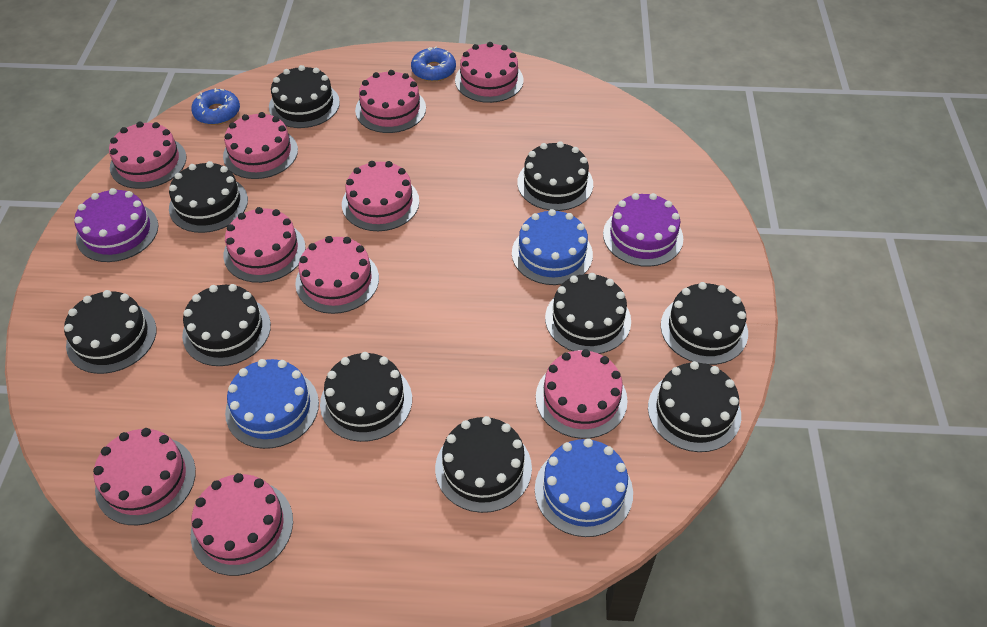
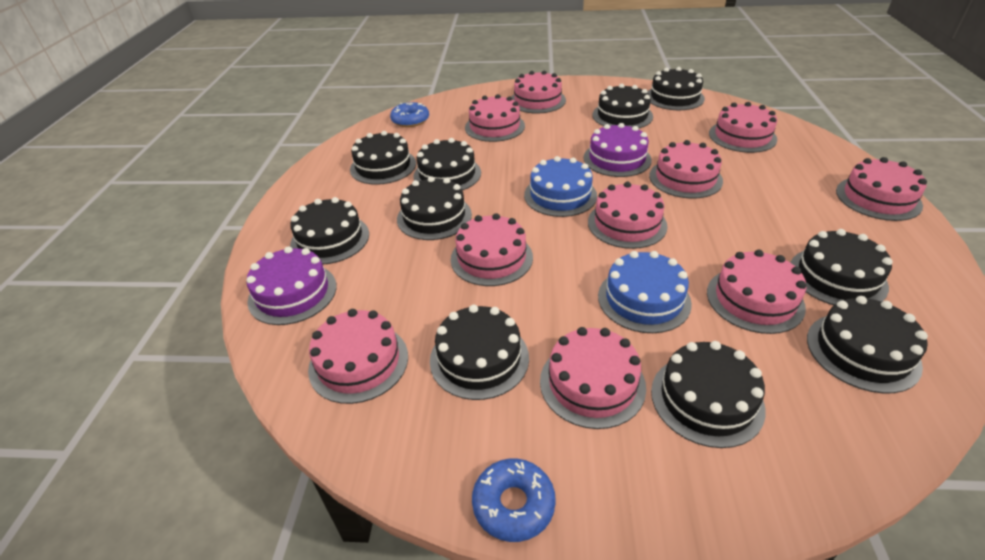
blue cake: 3 -> 2

